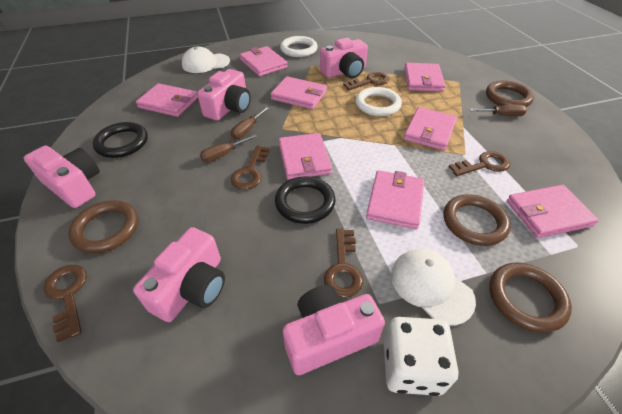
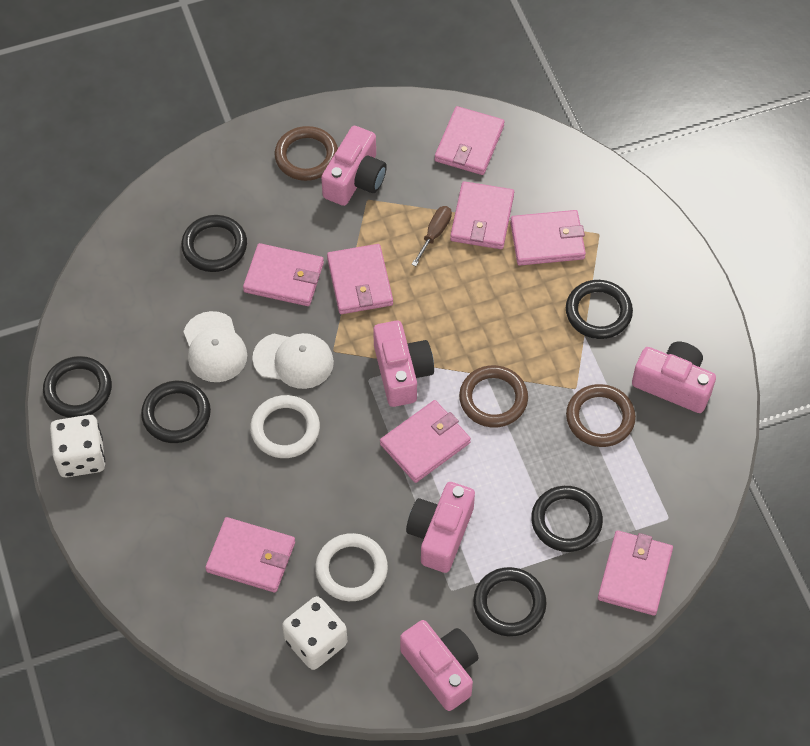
black ring: 2 -> 6
brown key: 5 -> 0
brown ring: 4 -> 3
brown screwdriver: 3 -> 1
white dice: 1 -> 2

